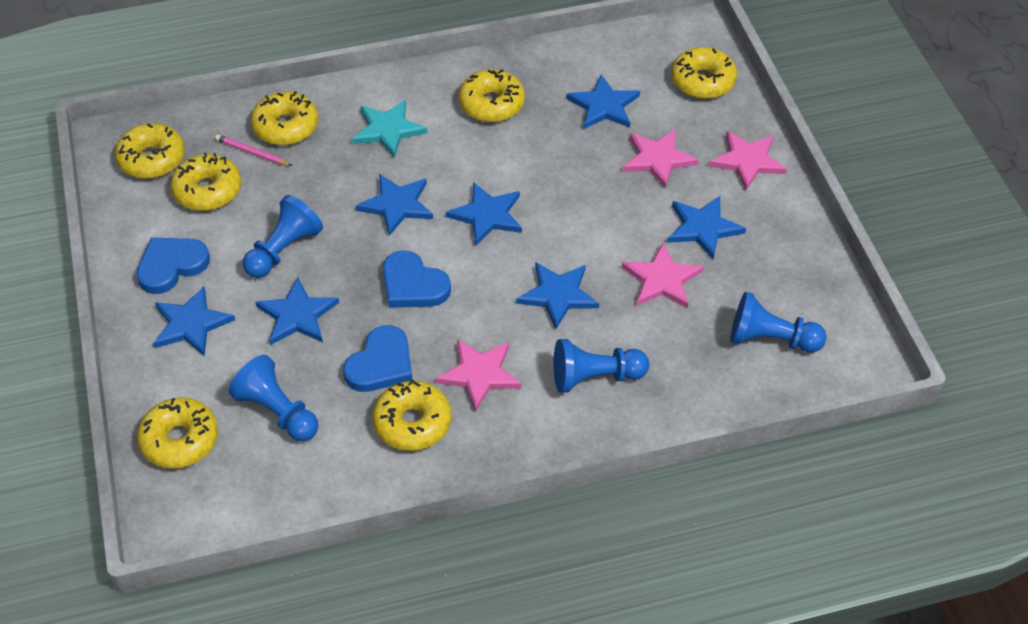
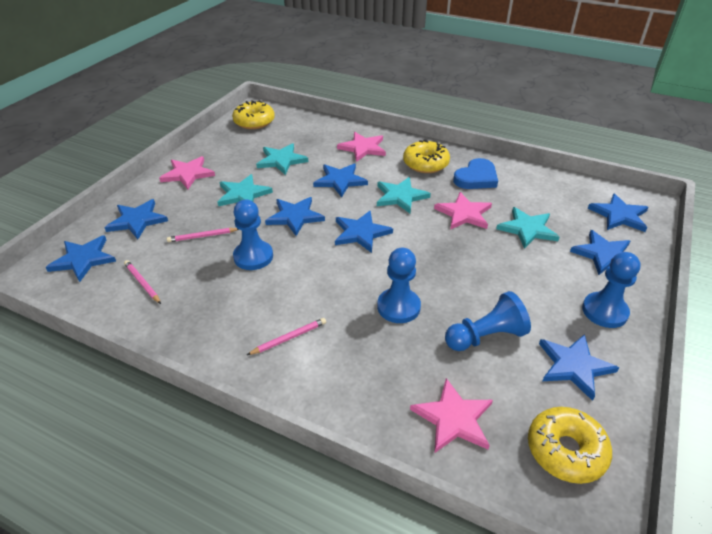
blue heart: 3 -> 1
blue star: 7 -> 8
pink pencil: 1 -> 3
turquoise star: 1 -> 4
yellow donut: 7 -> 3

